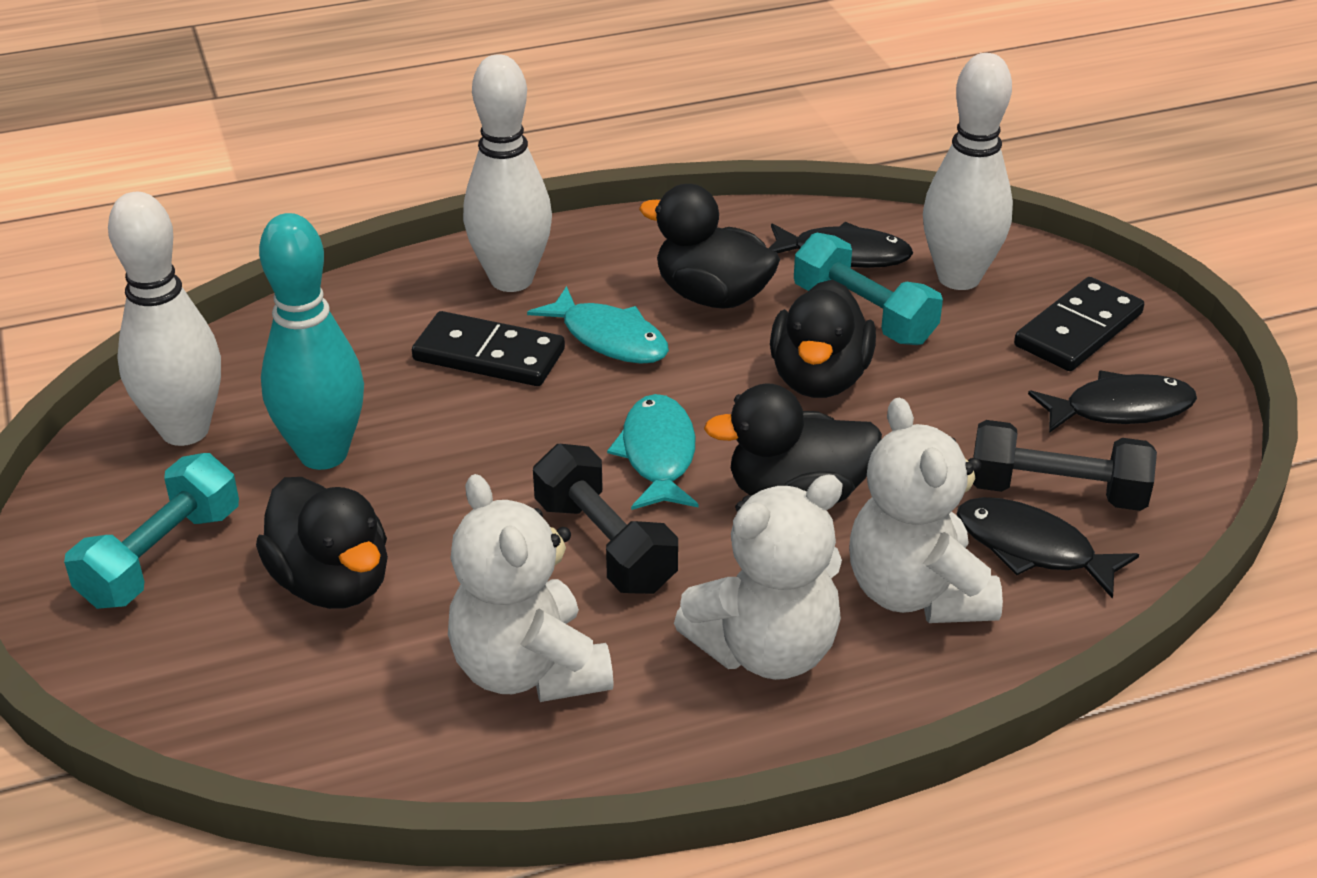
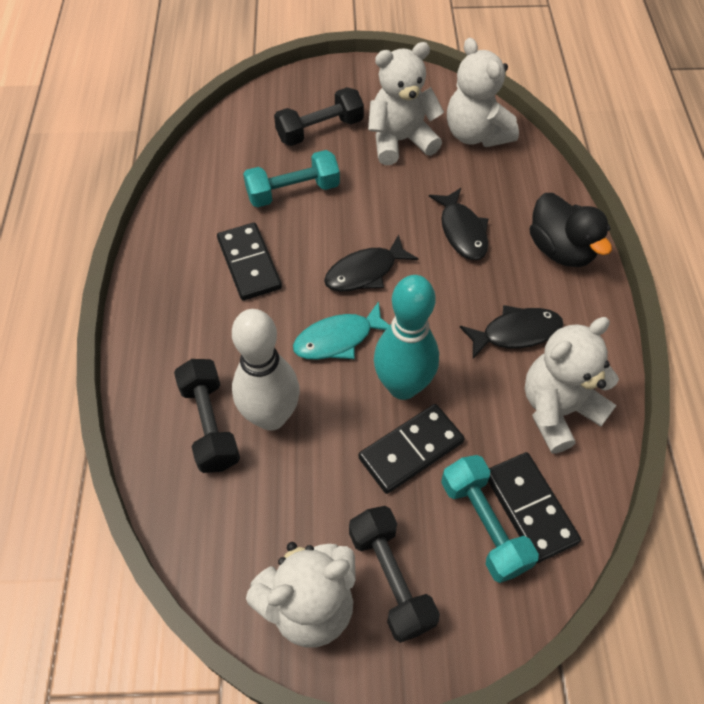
black domino: 2 -> 3
black duck: 4 -> 1
black dumbbell: 2 -> 3
turquoise fish: 2 -> 1
white bowling pin: 3 -> 1
white teddy bear: 3 -> 4

